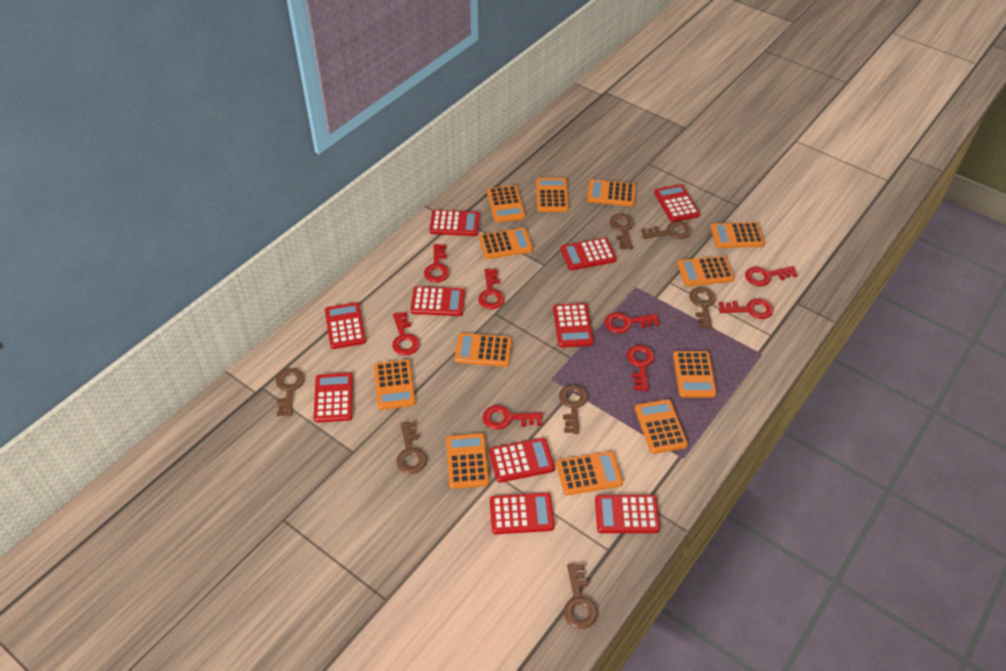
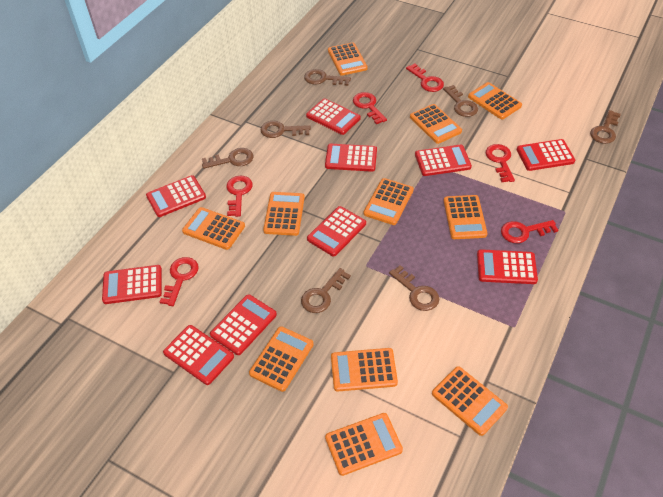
orange calculator: 12 -> 11
red key: 8 -> 6

